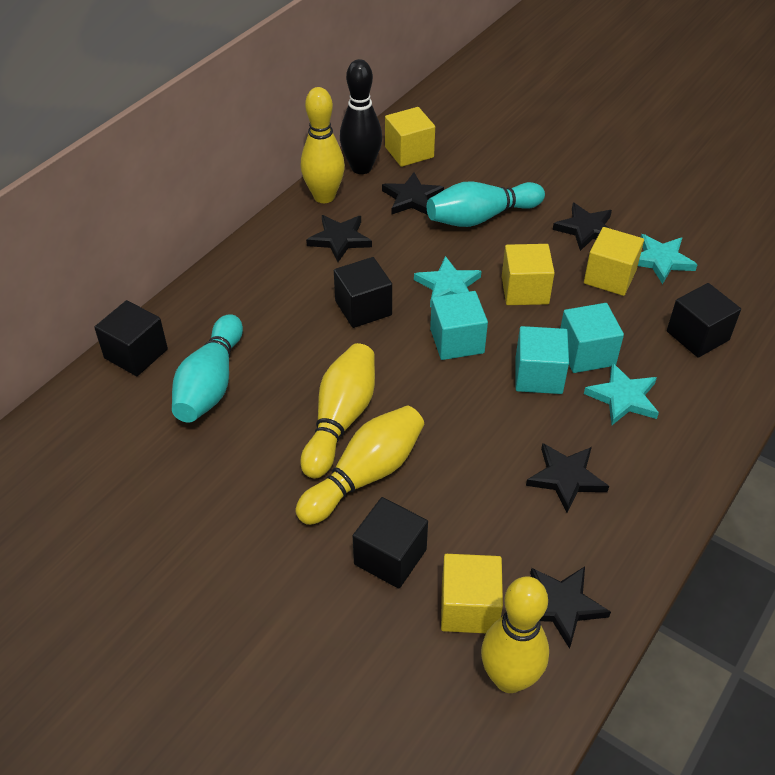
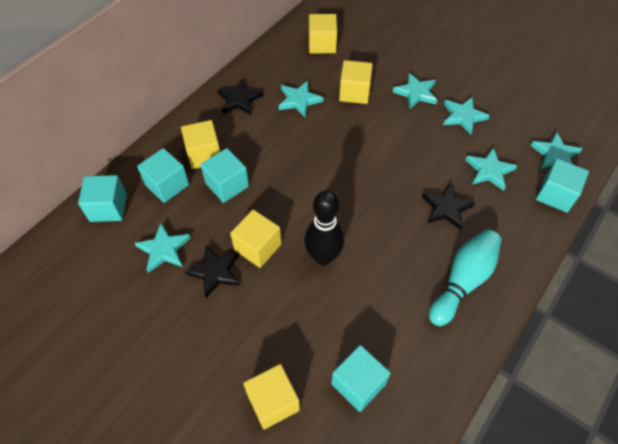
black cube: 4 -> 0
black star: 5 -> 3
turquoise bowling pin: 2 -> 1
turquoise cube: 3 -> 5
turquoise star: 3 -> 6
yellow bowling pin: 4 -> 0
yellow cube: 4 -> 5

